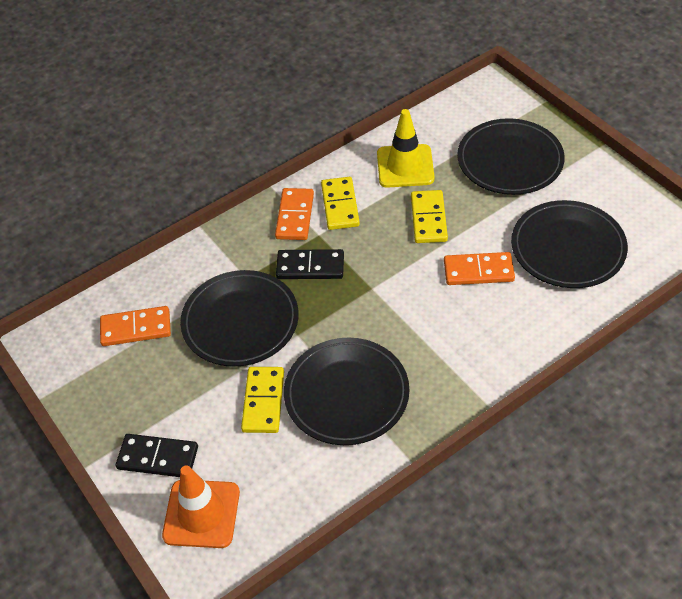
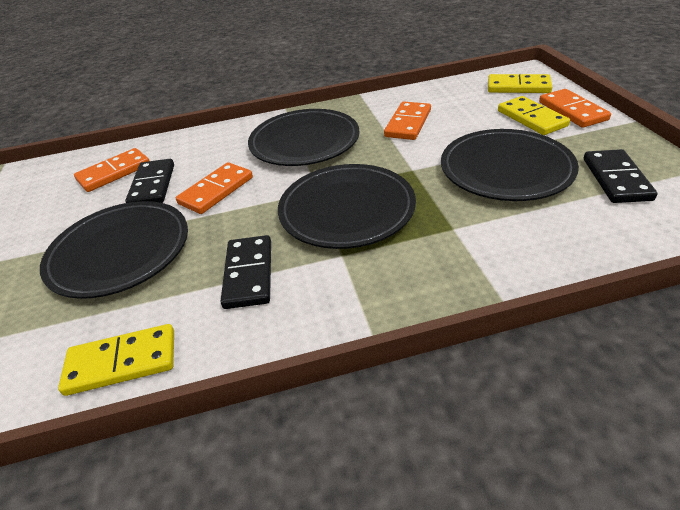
black domino: 2 -> 3
orange domino: 3 -> 4
orange traffic cone: 1 -> 0
yellow traffic cone: 1 -> 0

